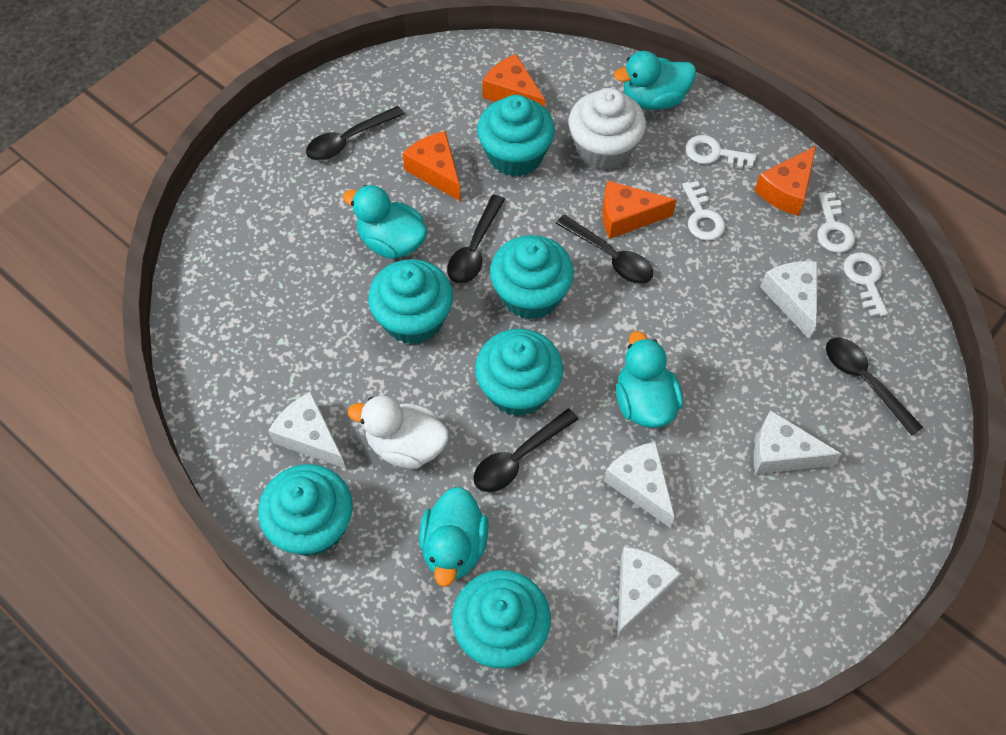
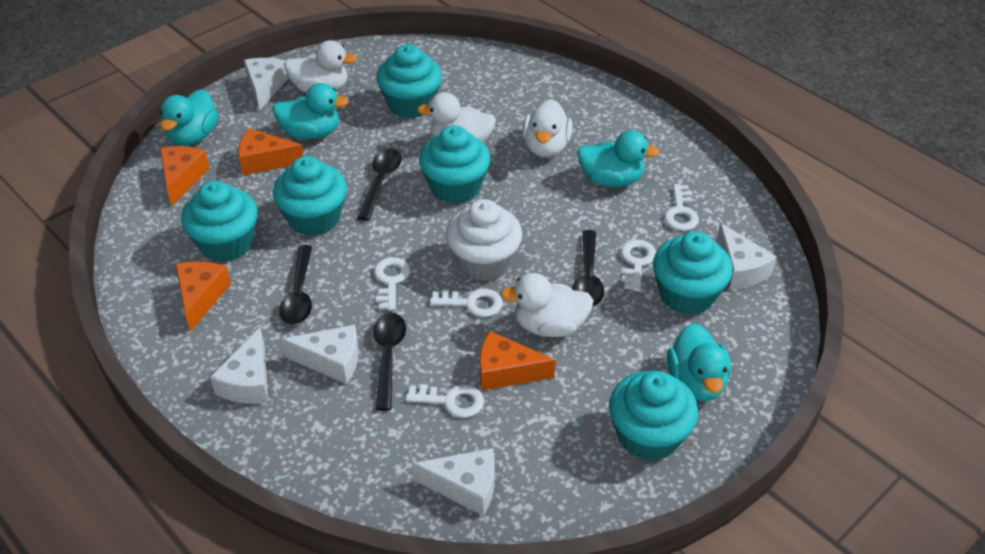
black spoon: 5 -> 4
white duck: 1 -> 4
white key: 4 -> 5

